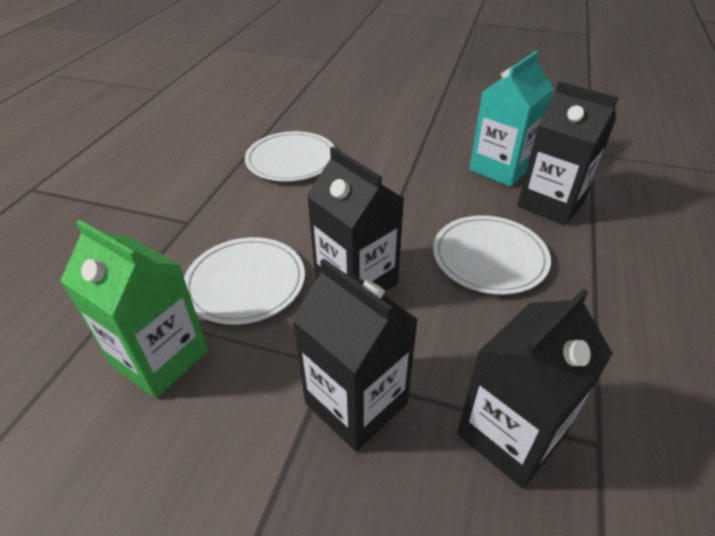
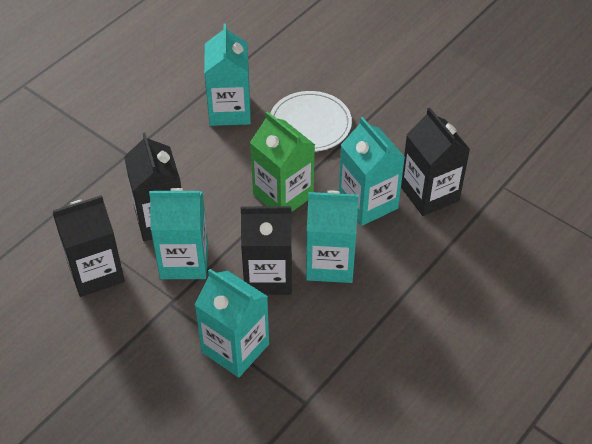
turquoise carton: 1 -> 5
white plate: 3 -> 1

